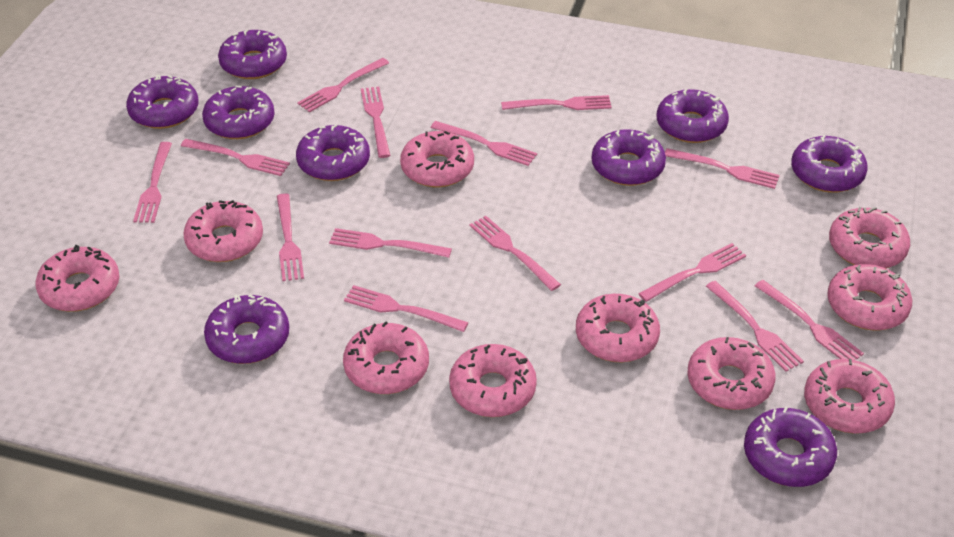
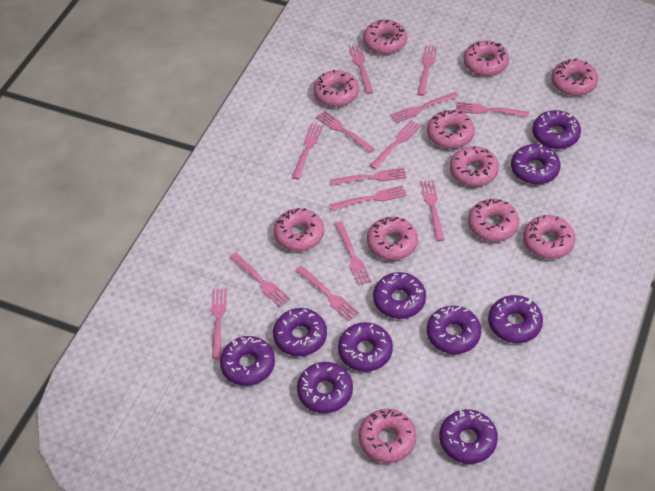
pink donut: 10 -> 11
purple donut: 9 -> 10

